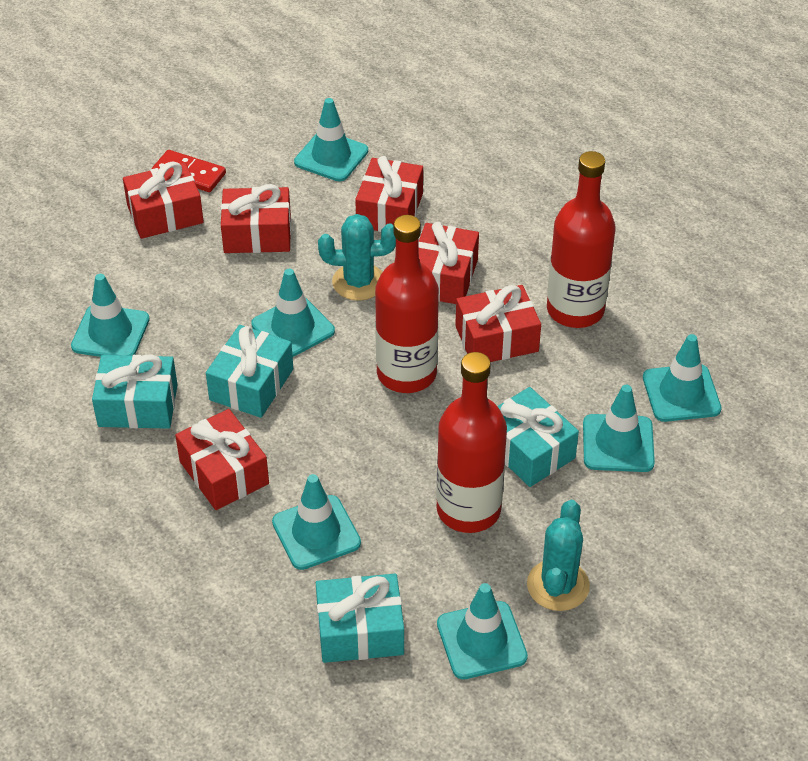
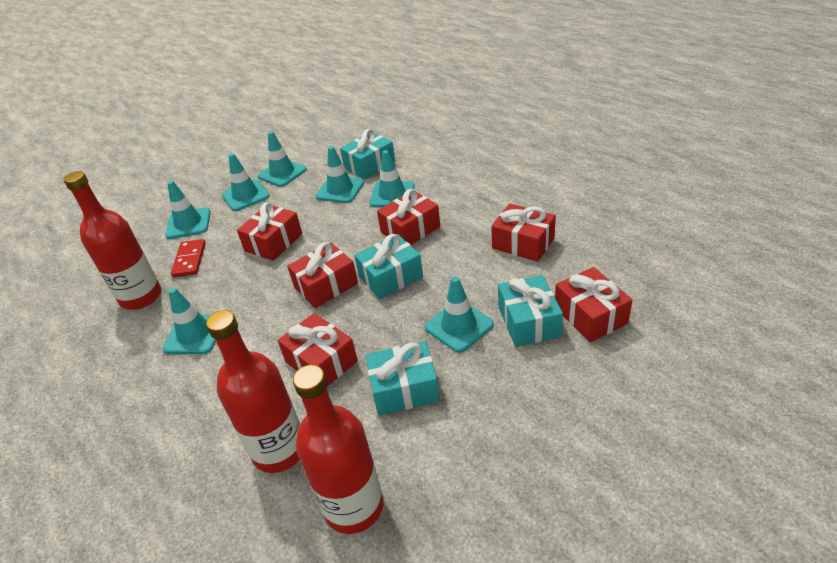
turquoise cactus: 2 -> 0

